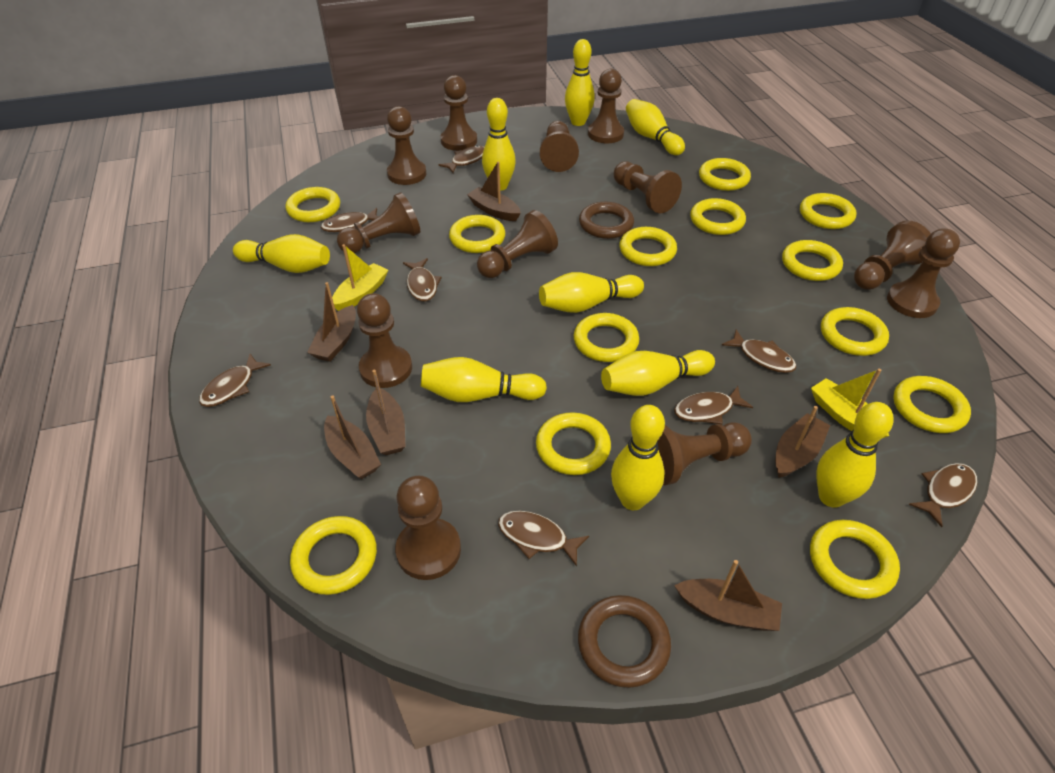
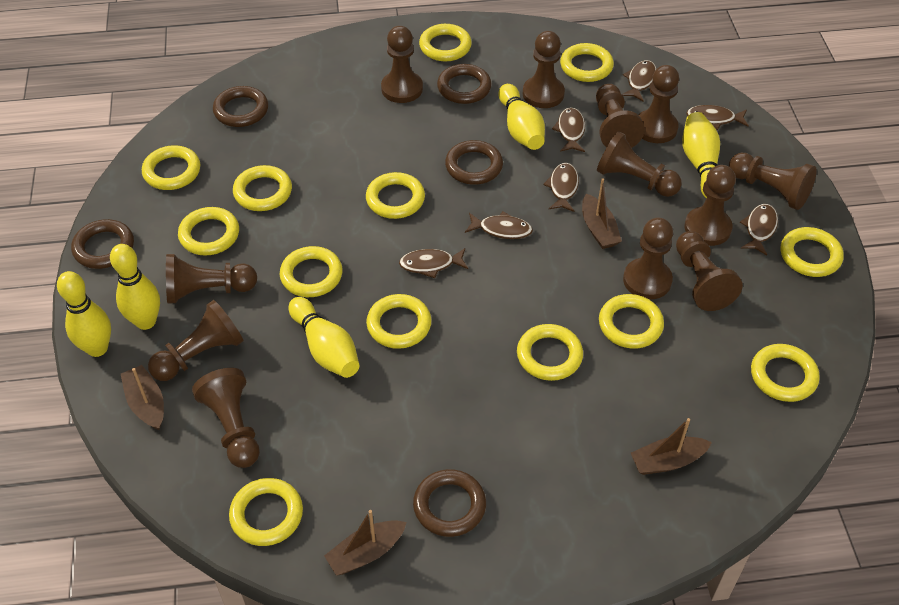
brown boat: 6 -> 4
brown fish: 8 -> 7
brown ring: 2 -> 5
yellow boat: 2 -> 0
yellow bowling pin: 9 -> 5

